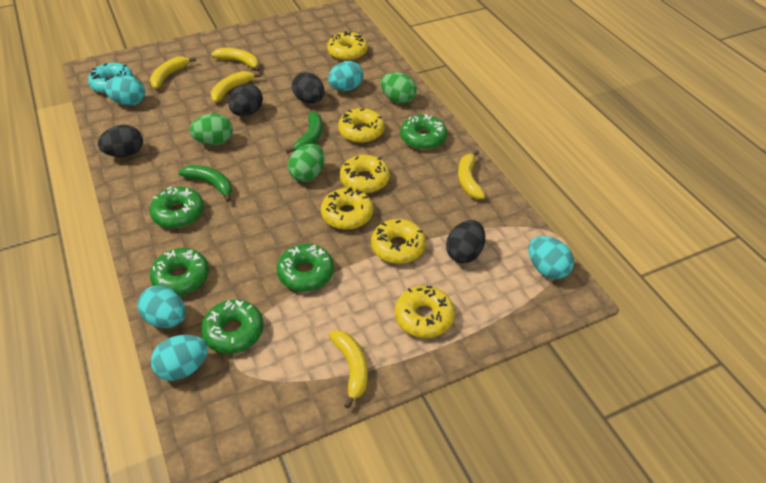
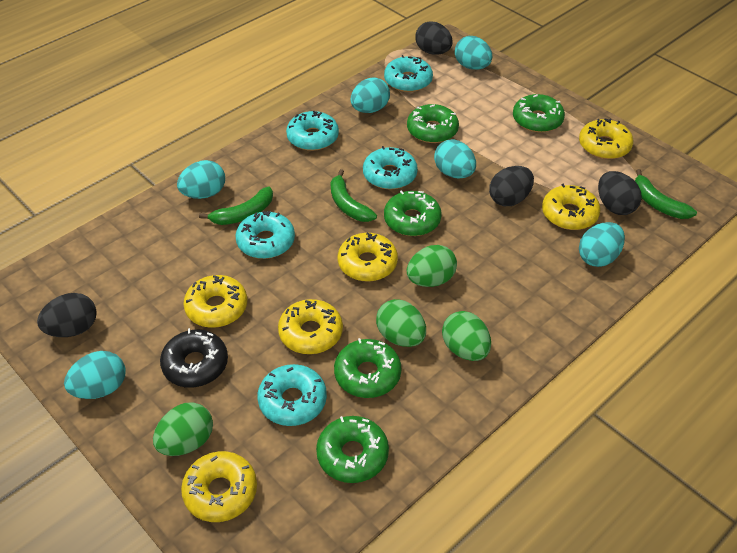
black donut: 0 -> 1
green banana: 2 -> 3
green egg: 3 -> 4
turquoise donut: 1 -> 5
turquoise egg: 5 -> 6
yellow banana: 5 -> 0

